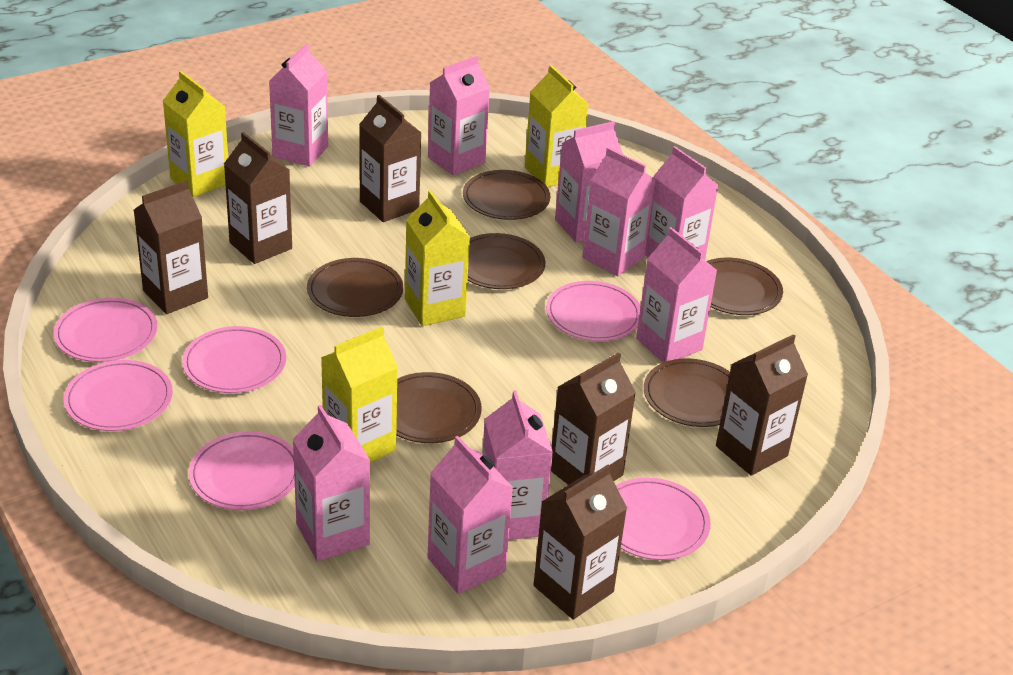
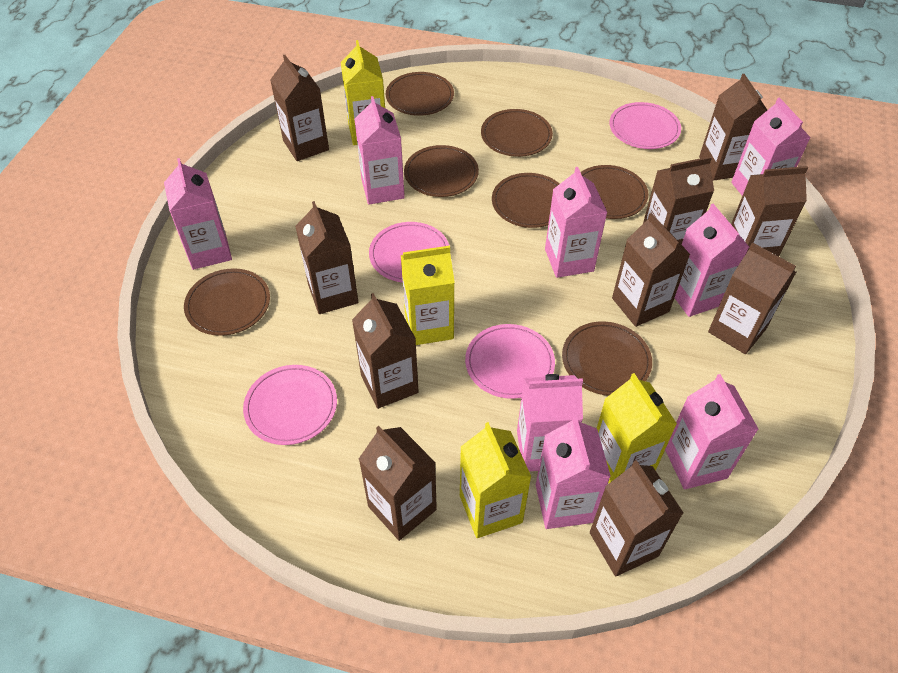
brown carton: 6 -> 10
brown plate: 6 -> 7
pink carton: 9 -> 8
pink plate: 6 -> 4

